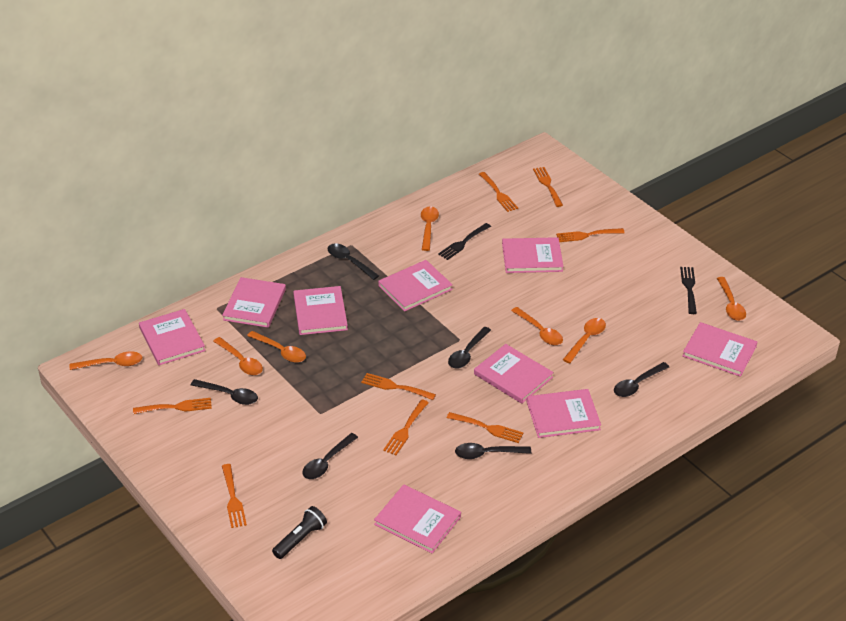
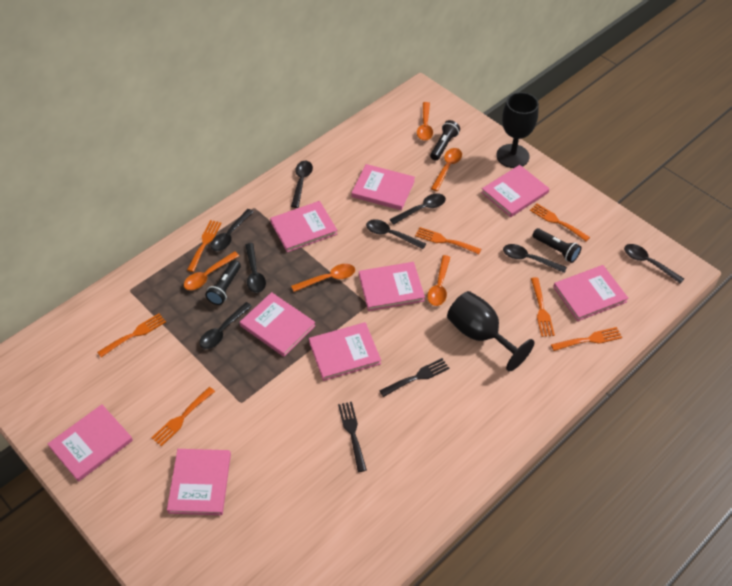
black flashlight: 1 -> 3
black goblet: 0 -> 2
black spoon: 6 -> 8
orange fork: 8 -> 7
orange spoon: 7 -> 5

